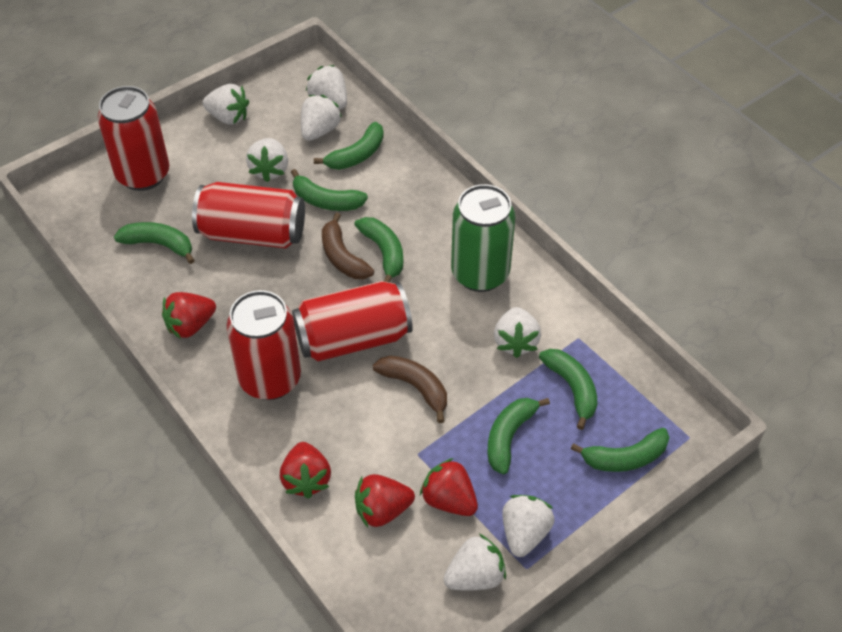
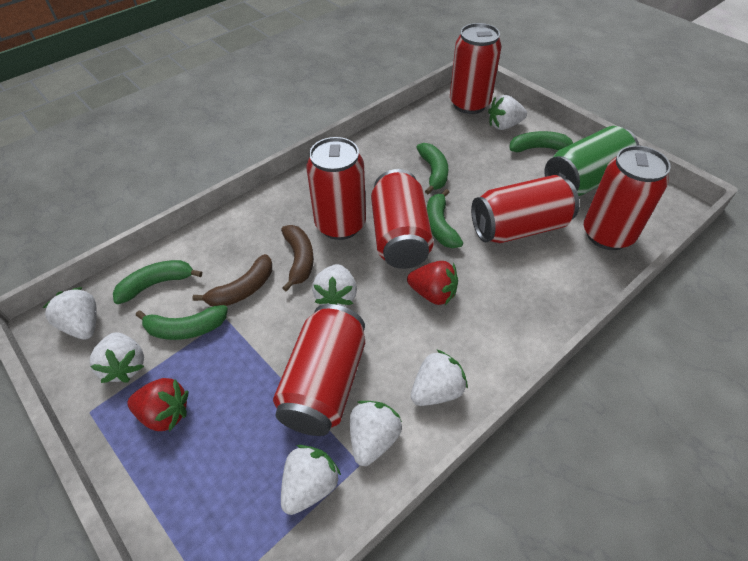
green banana: 7 -> 5
red can: 4 -> 6
red strawberry: 4 -> 2

